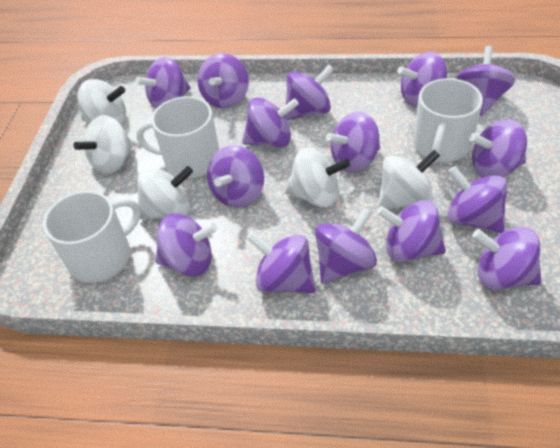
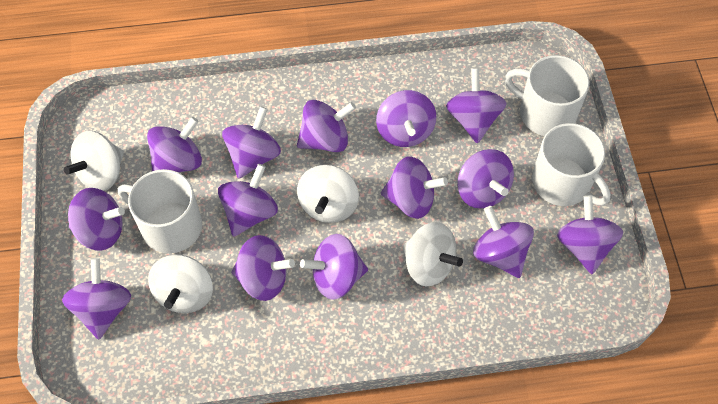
purple spinning top: 15 -> 14
white spinning top: 5 -> 4

